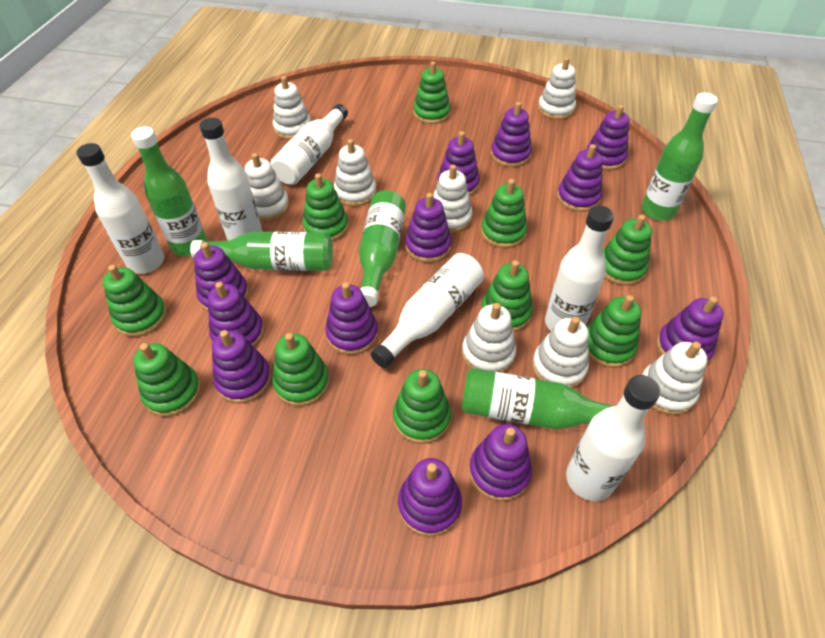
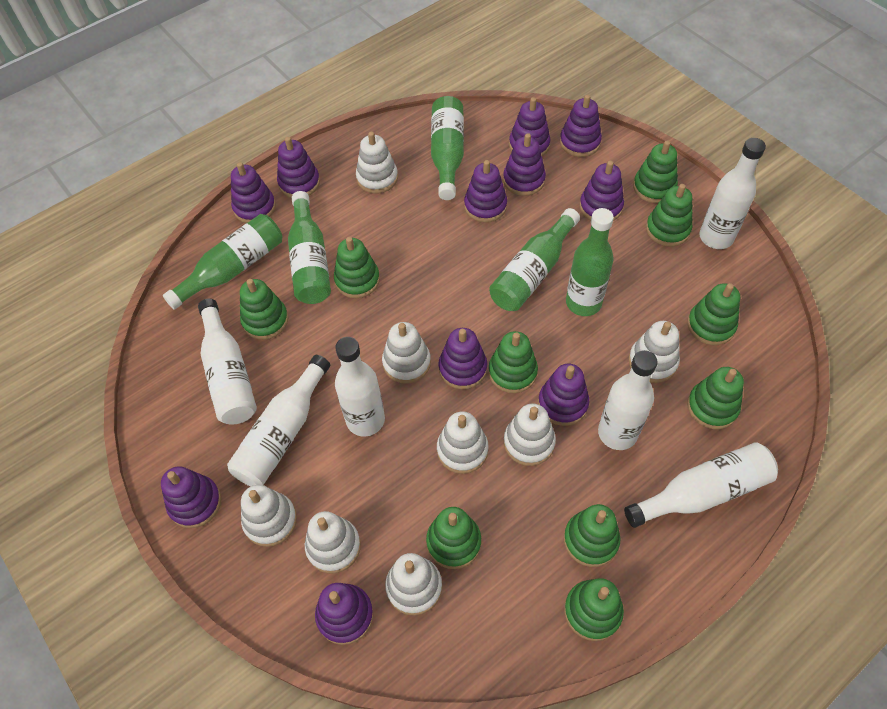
purple stacking toy: 12 -> 11

